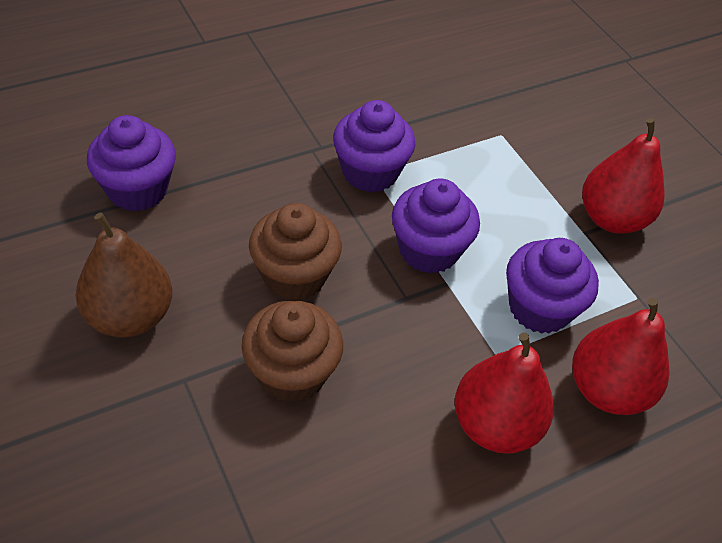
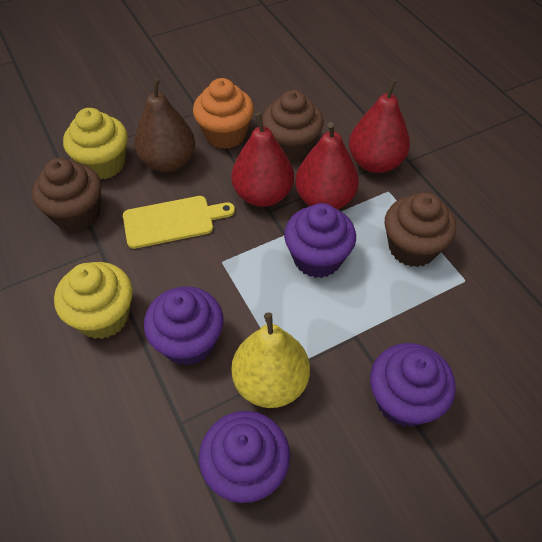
brown cupcake: 2 -> 3
orange cupcake: 0 -> 1
yellow cupcake: 0 -> 2
yellow cutting board: 0 -> 1
yellow pear: 0 -> 1

